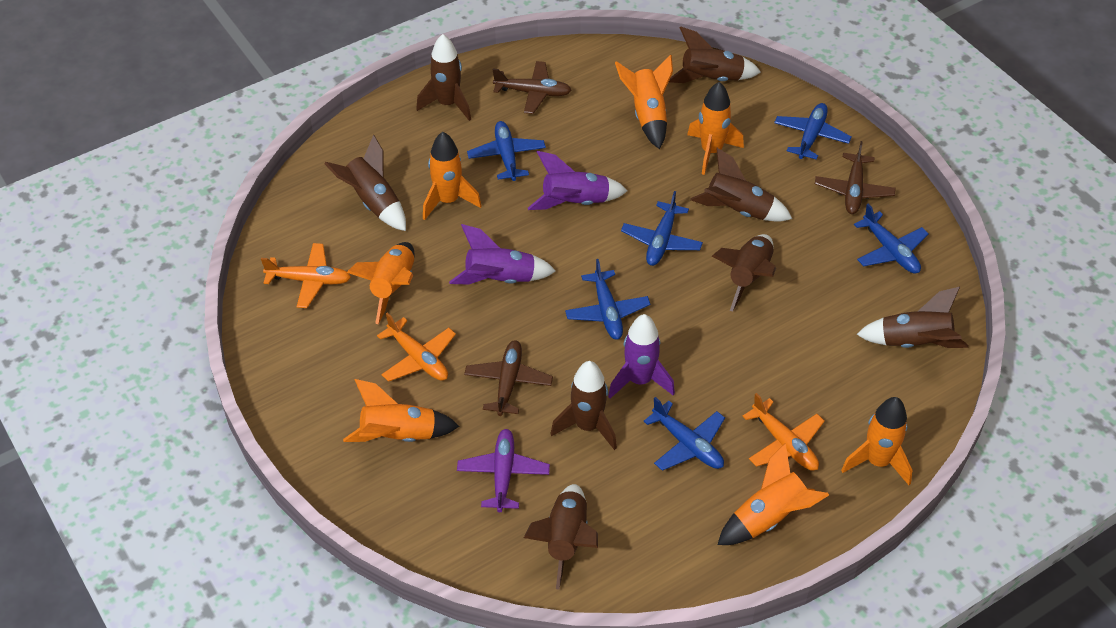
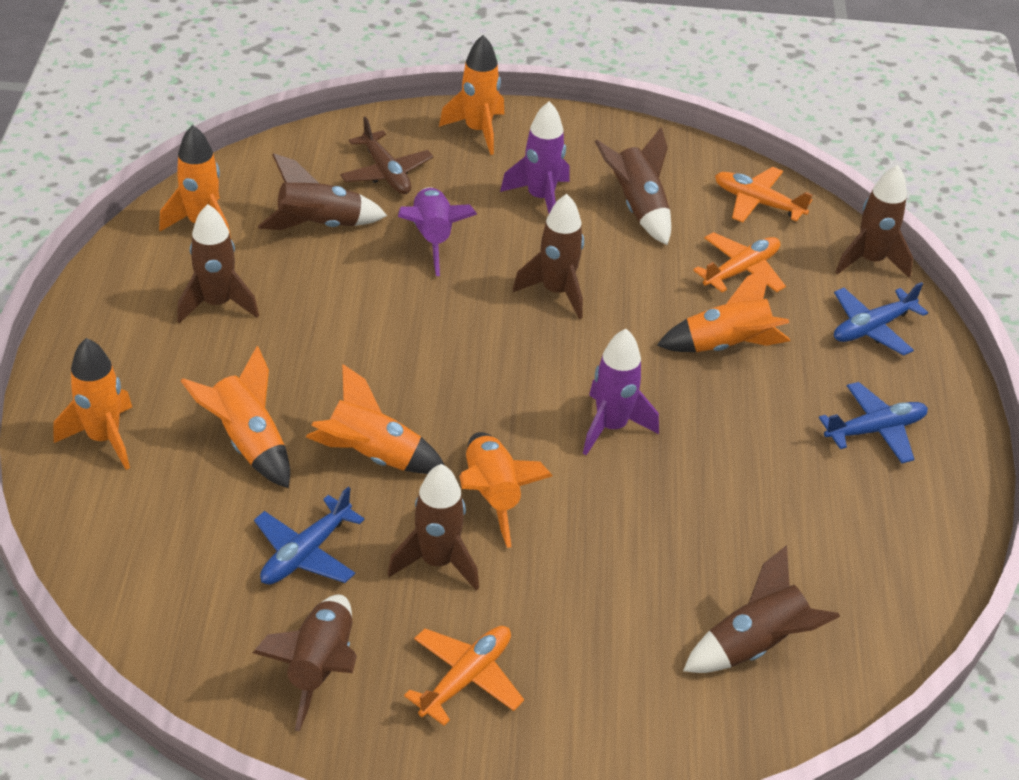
blue plane: 6 -> 3
brown plane: 3 -> 1
purple plane: 1 -> 0

